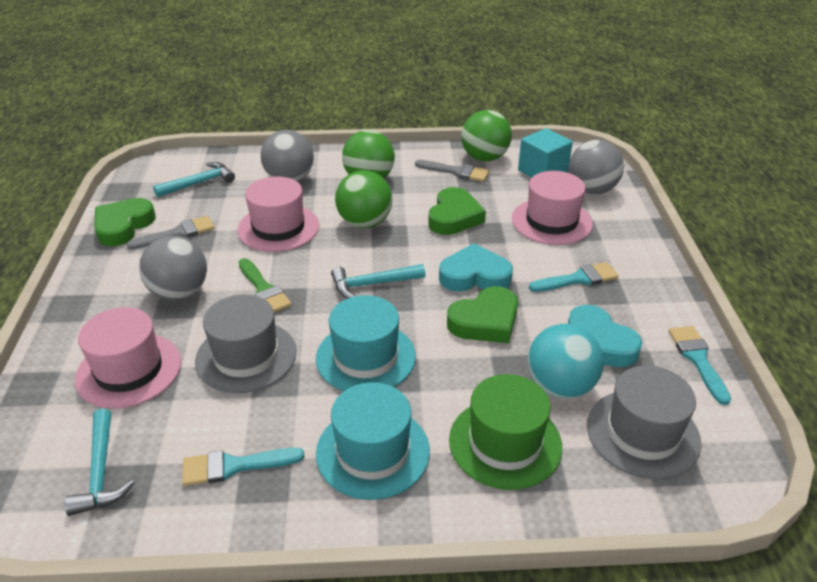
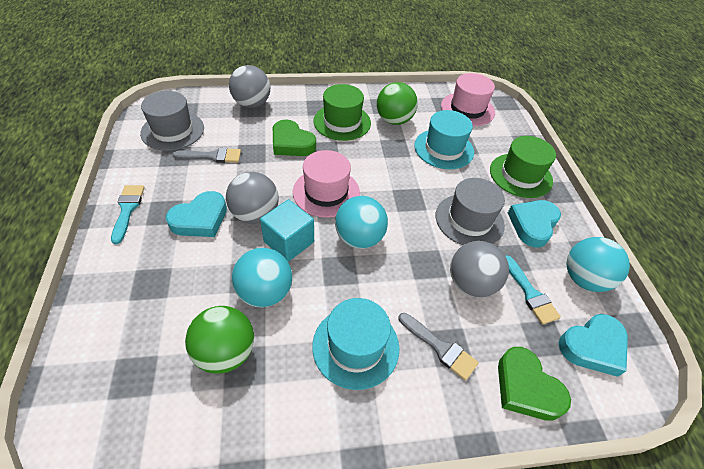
green ball: 3 -> 2
green brush: 1 -> 0
green hat: 1 -> 2
green heart: 3 -> 2
pink hat: 3 -> 2
turquoise ball: 1 -> 3
turquoise brush: 3 -> 2
turquoise hammer: 3 -> 0
turquoise heart: 2 -> 3

